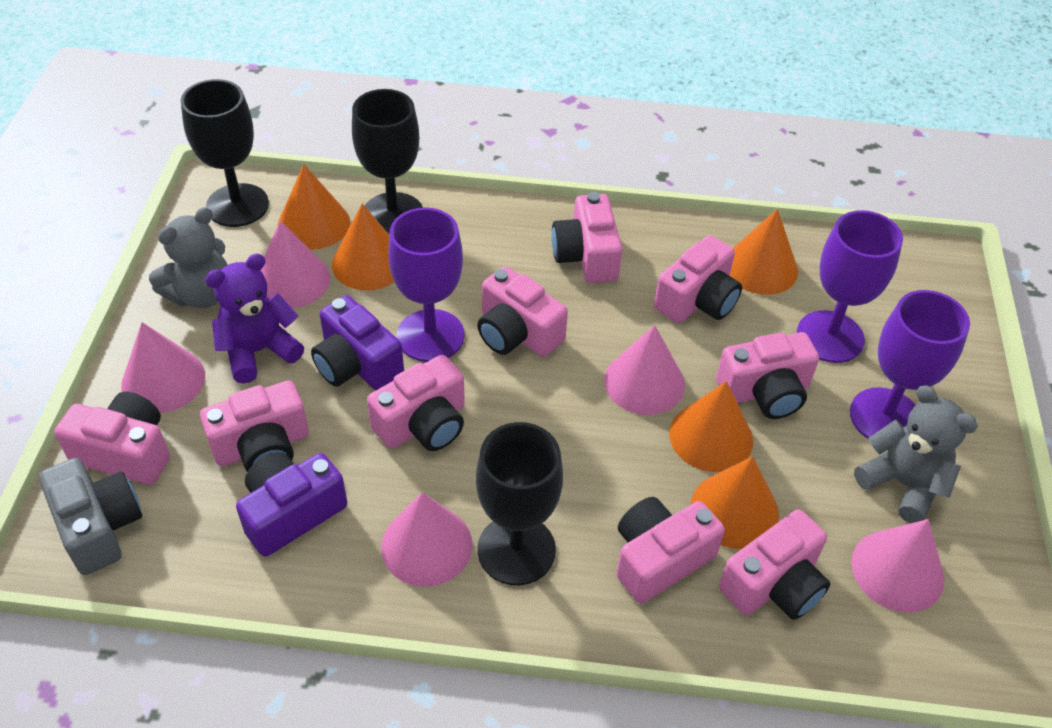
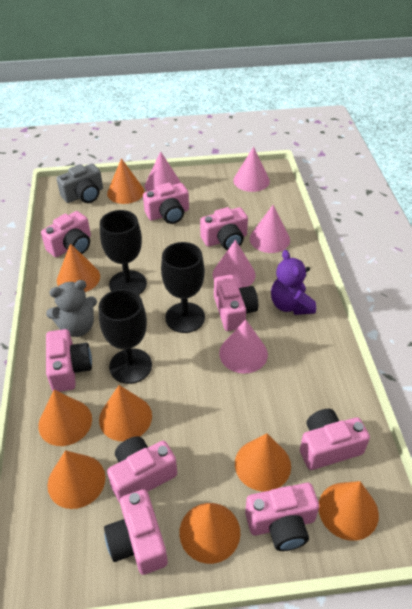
grey teddy bear: 2 -> 1
orange cone: 5 -> 8
purple camera: 2 -> 0
purple goblet: 3 -> 0

